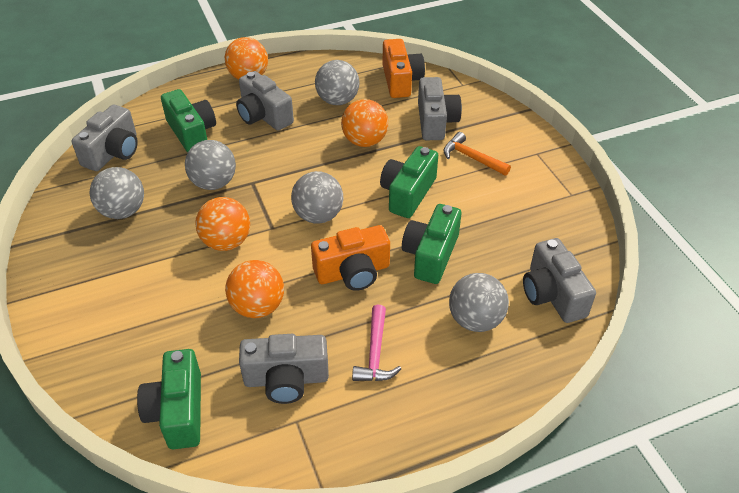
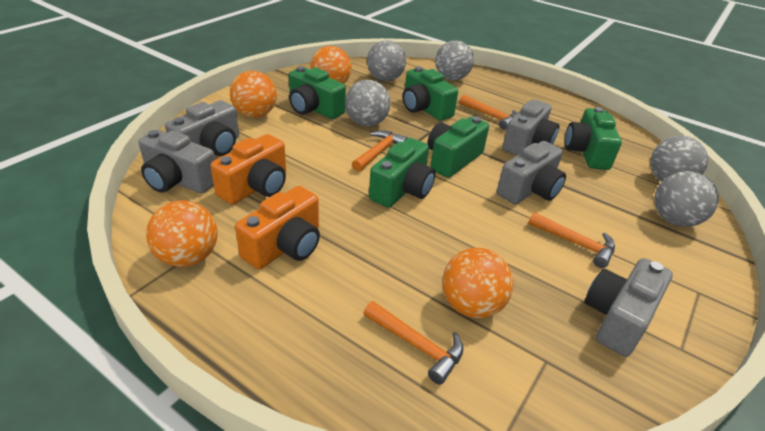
green camera: 4 -> 5
orange hammer: 1 -> 4
pink hammer: 1 -> 0

